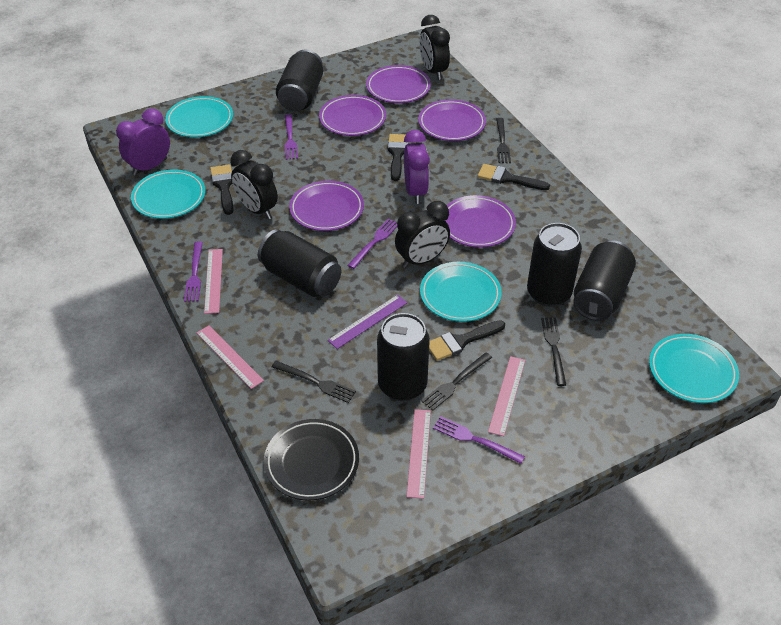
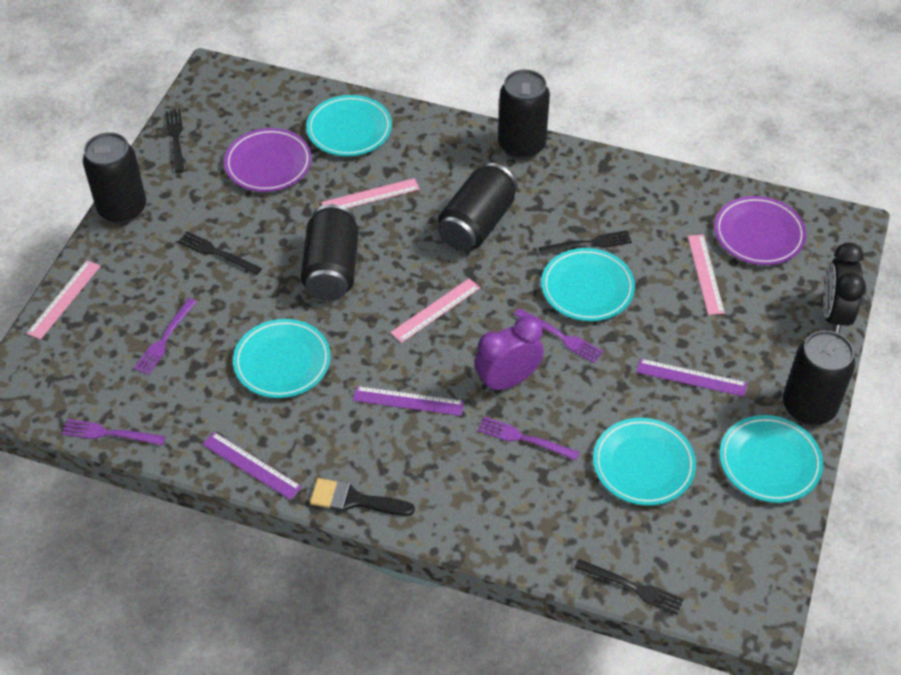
black brush: 4 -> 1
black clock: 3 -> 1
black plate: 1 -> 0
purple clock: 2 -> 1
purple plate: 5 -> 2
purple ruler: 1 -> 3
turquoise plate: 4 -> 5

